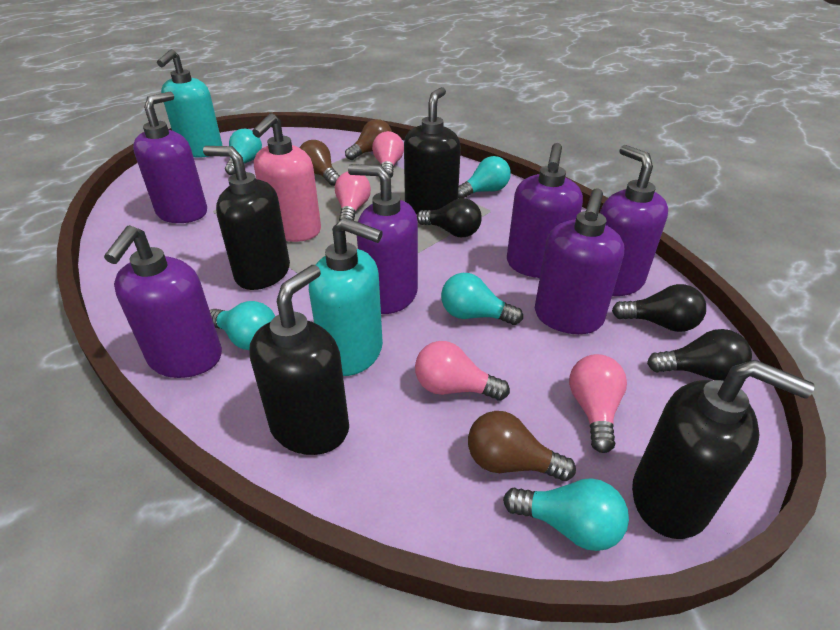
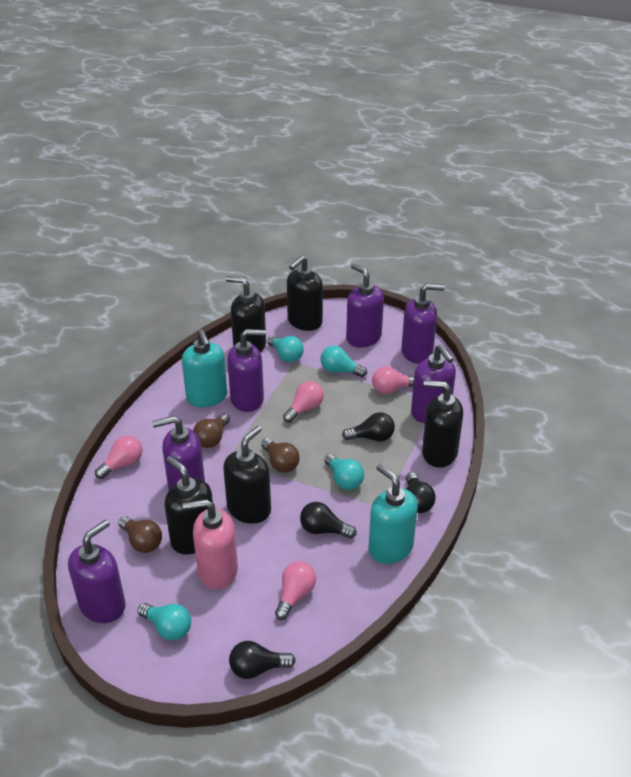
black light bulb: 3 -> 4
black soap dispenser: 4 -> 5
turquoise light bulb: 5 -> 4

